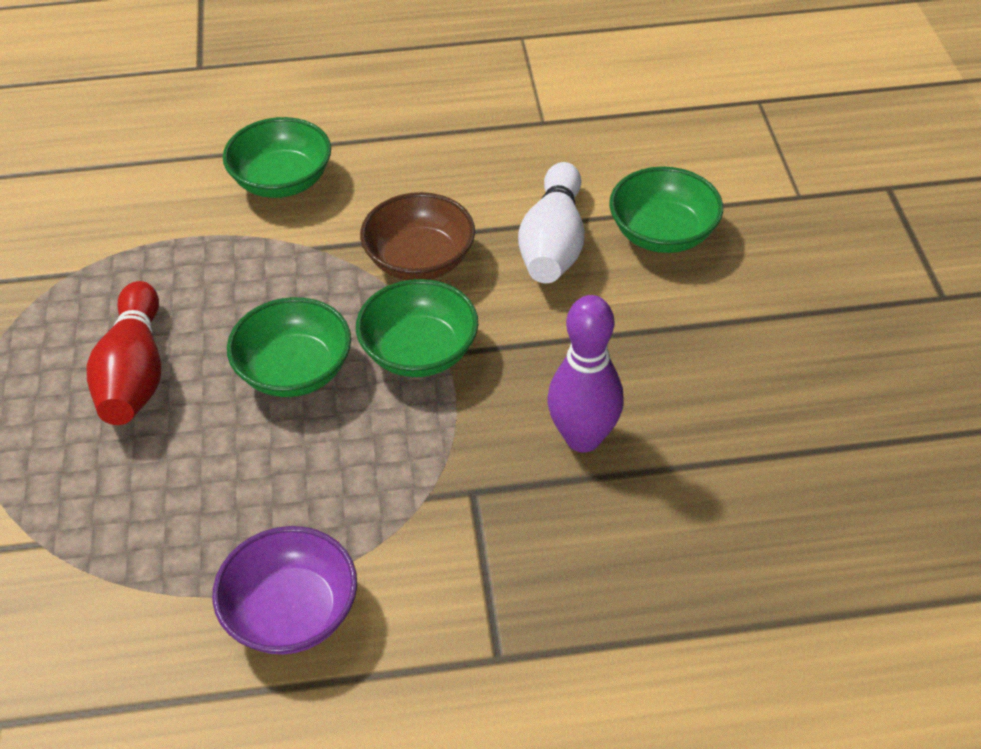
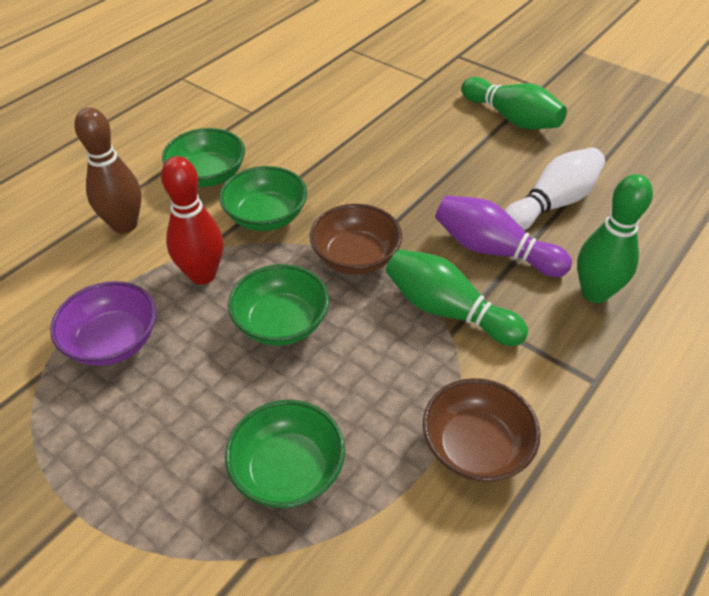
brown bowl: 1 -> 2
brown bowling pin: 0 -> 1
green bowling pin: 0 -> 3

